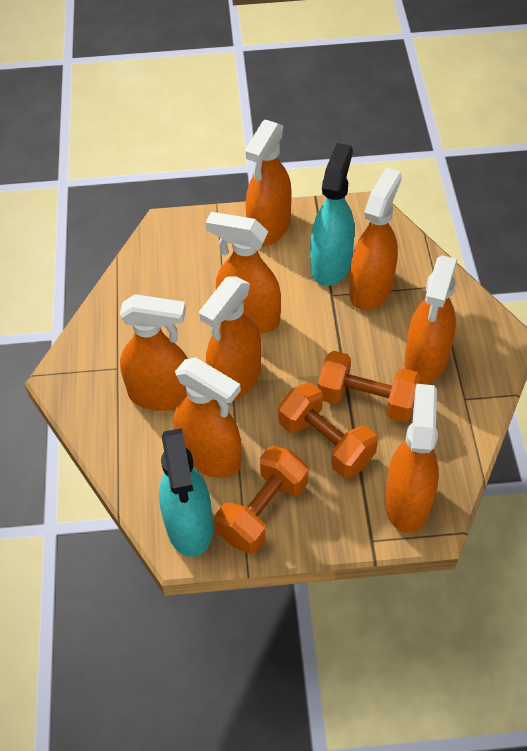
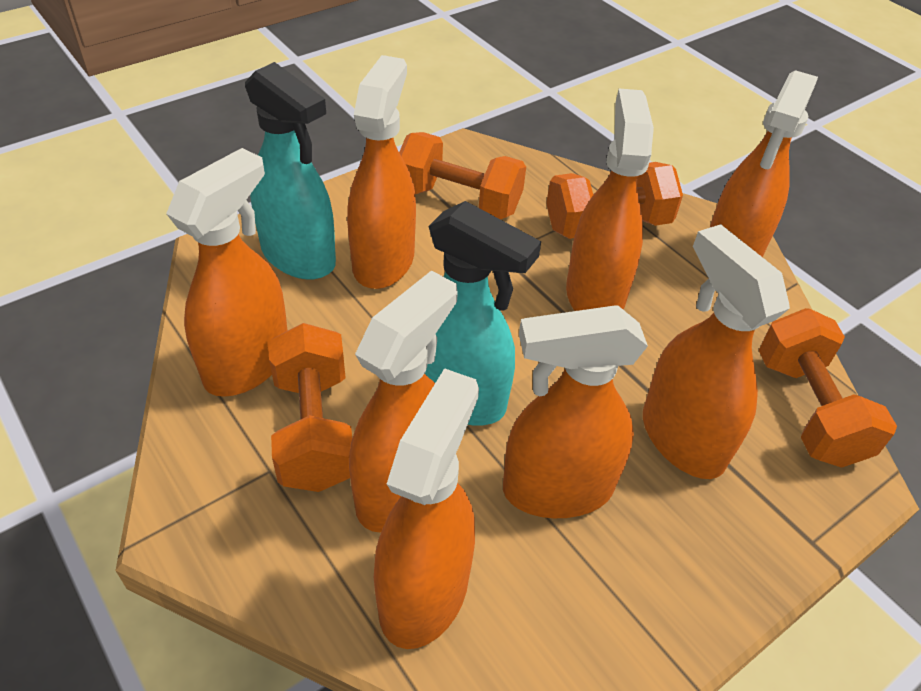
orange dumbbell: 3 -> 4

